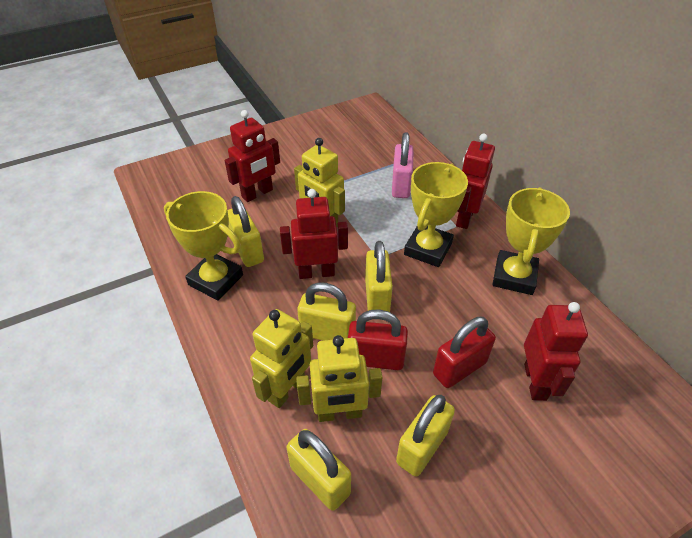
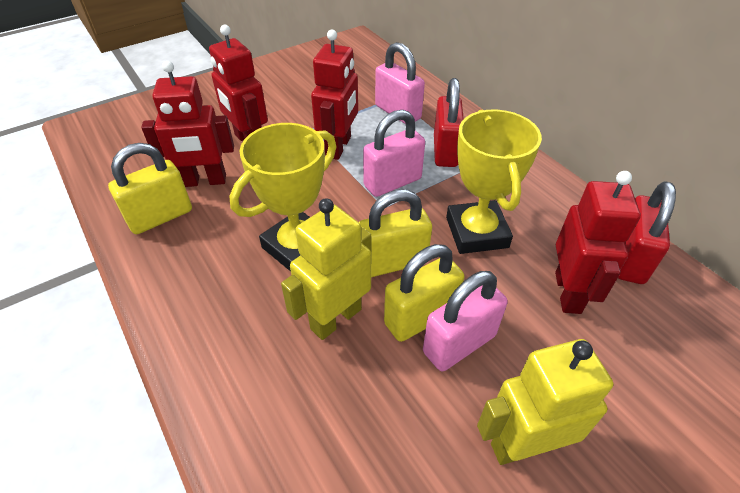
pink padlock: 1 -> 3
yellow padlock: 5 -> 3
yellow robot: 3 -> 2
yellow trophy: 3 -> 2

